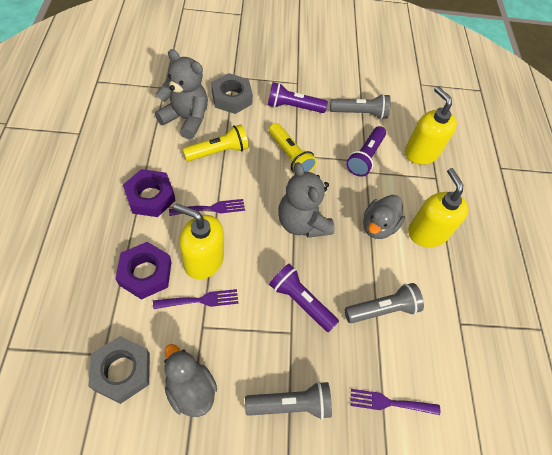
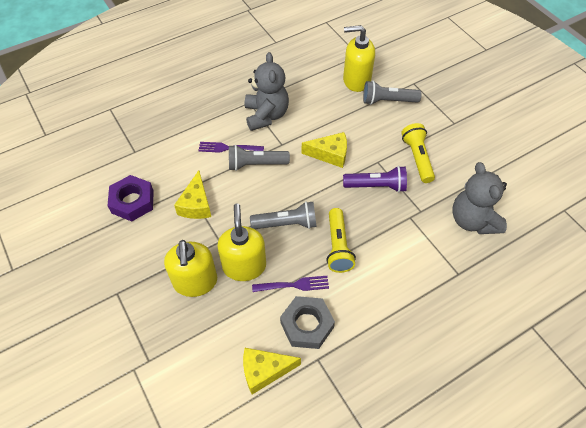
grey duck: 2 -> 0
grey nut: 2 -> 1
purple flashlight: 3 -> 1
purple fork: 3 -> 2
purple nut: 2 -> 1
yellow cheese: 0 -> 3

